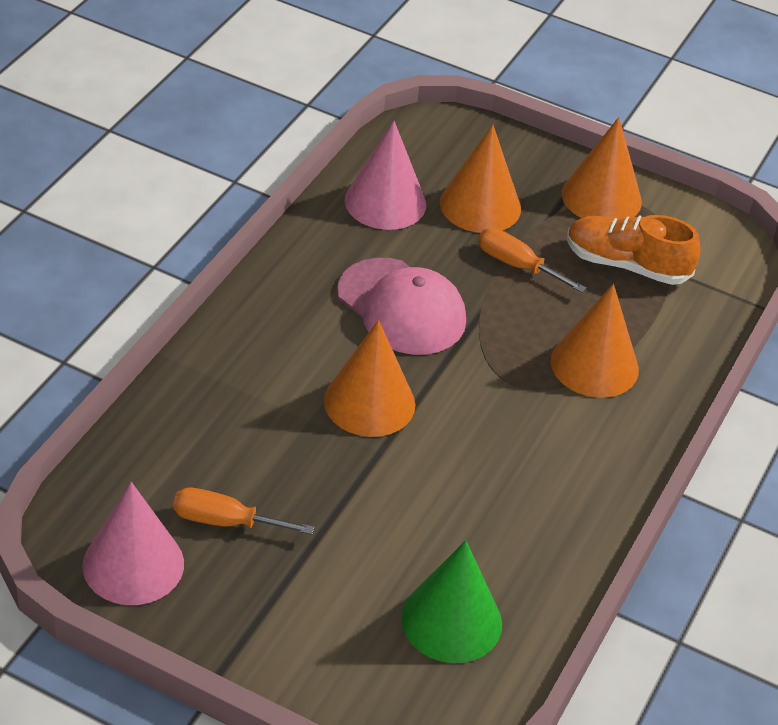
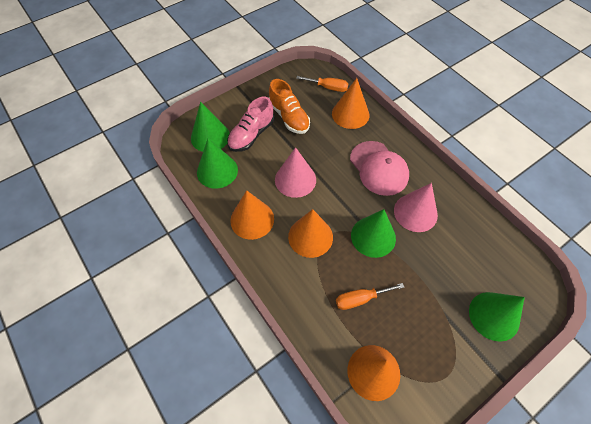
green cone: 1 -> 4
pink shoe: 0 -> 1

